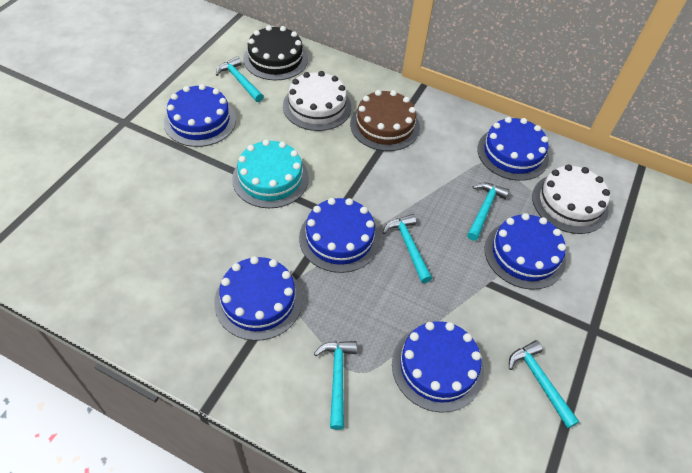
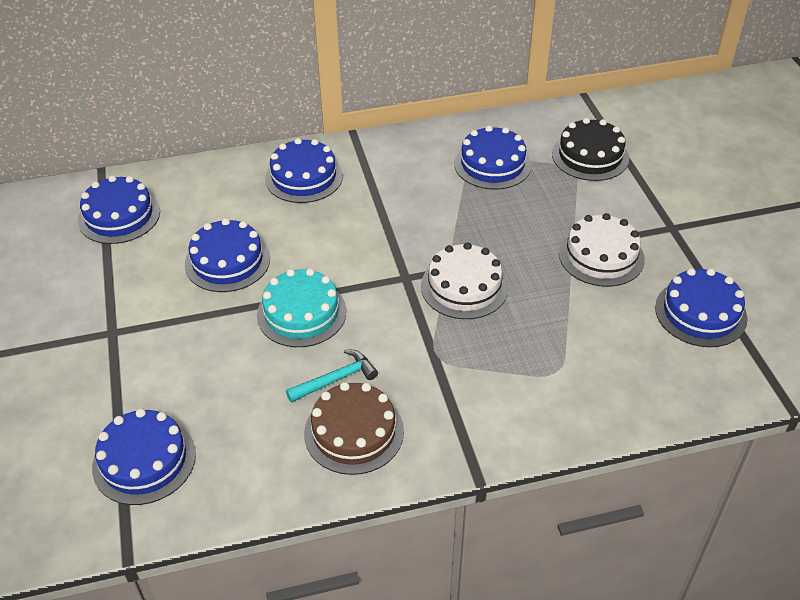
turquoise hammer: 5 -> 1

